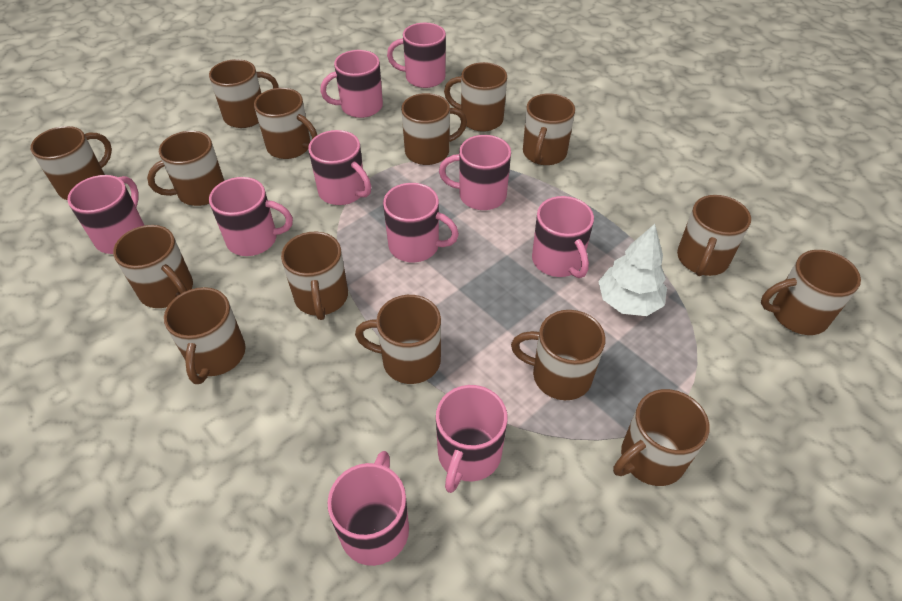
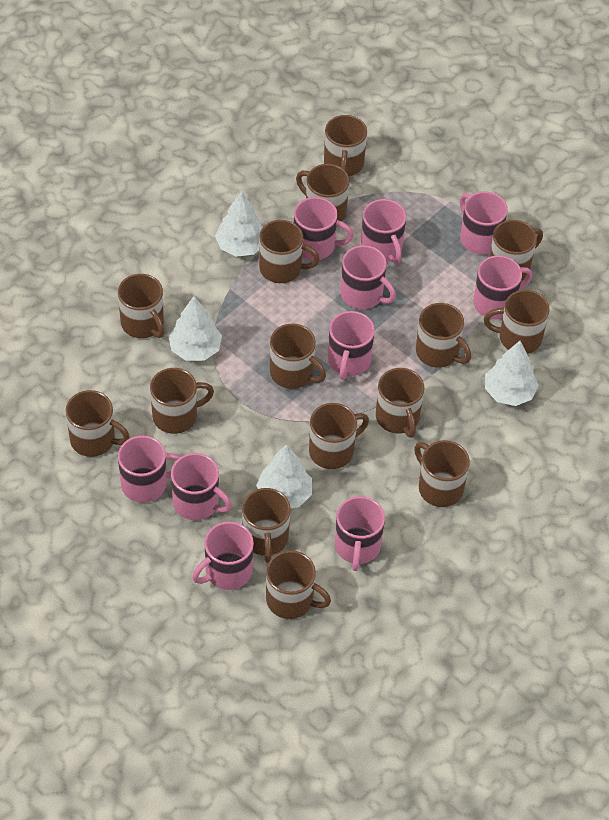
white tree: 1 -> 4

